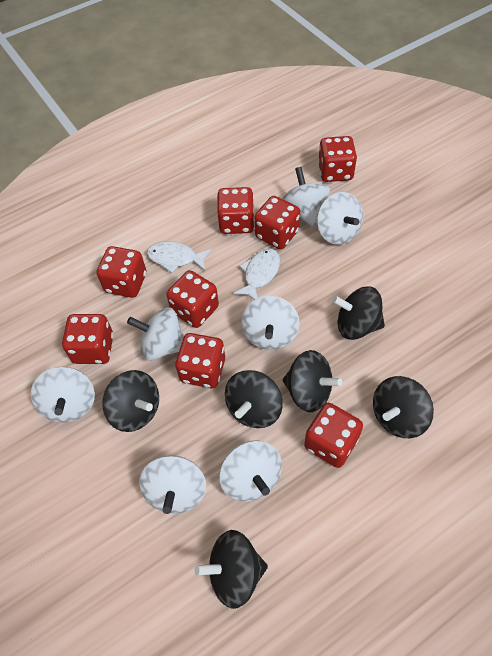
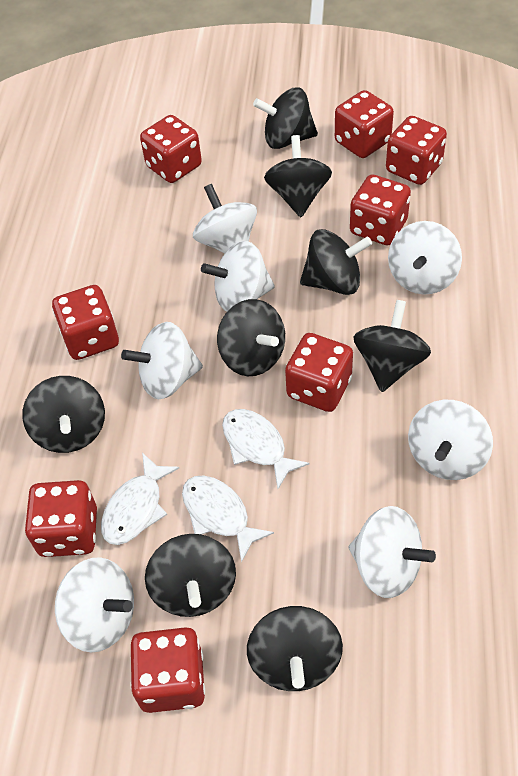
black spinning top: 6 -> 8
white fish: 2 -> 3

